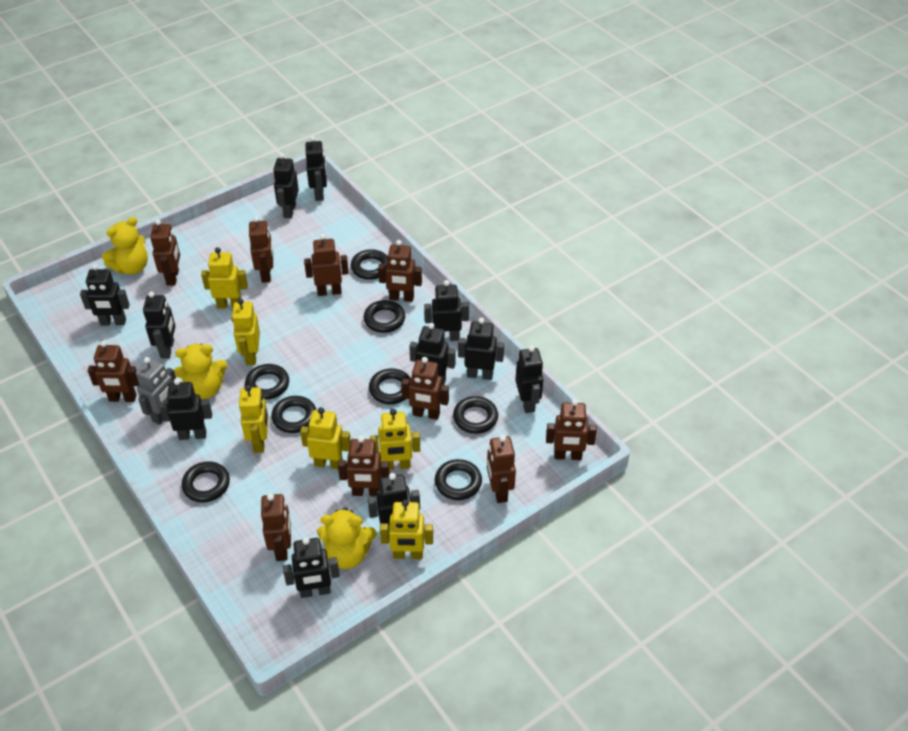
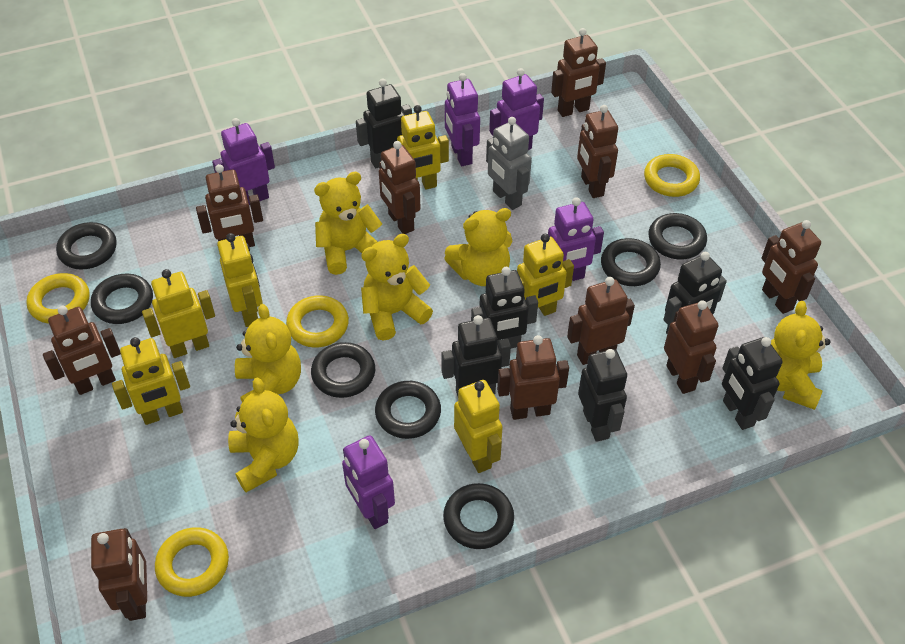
black ring: 8 -> 7
black robot: 11 -> 6
purple robot: 0 -> 5
yellow ring: 0 -> 4
yellow teddy bear: 3 -> 6

